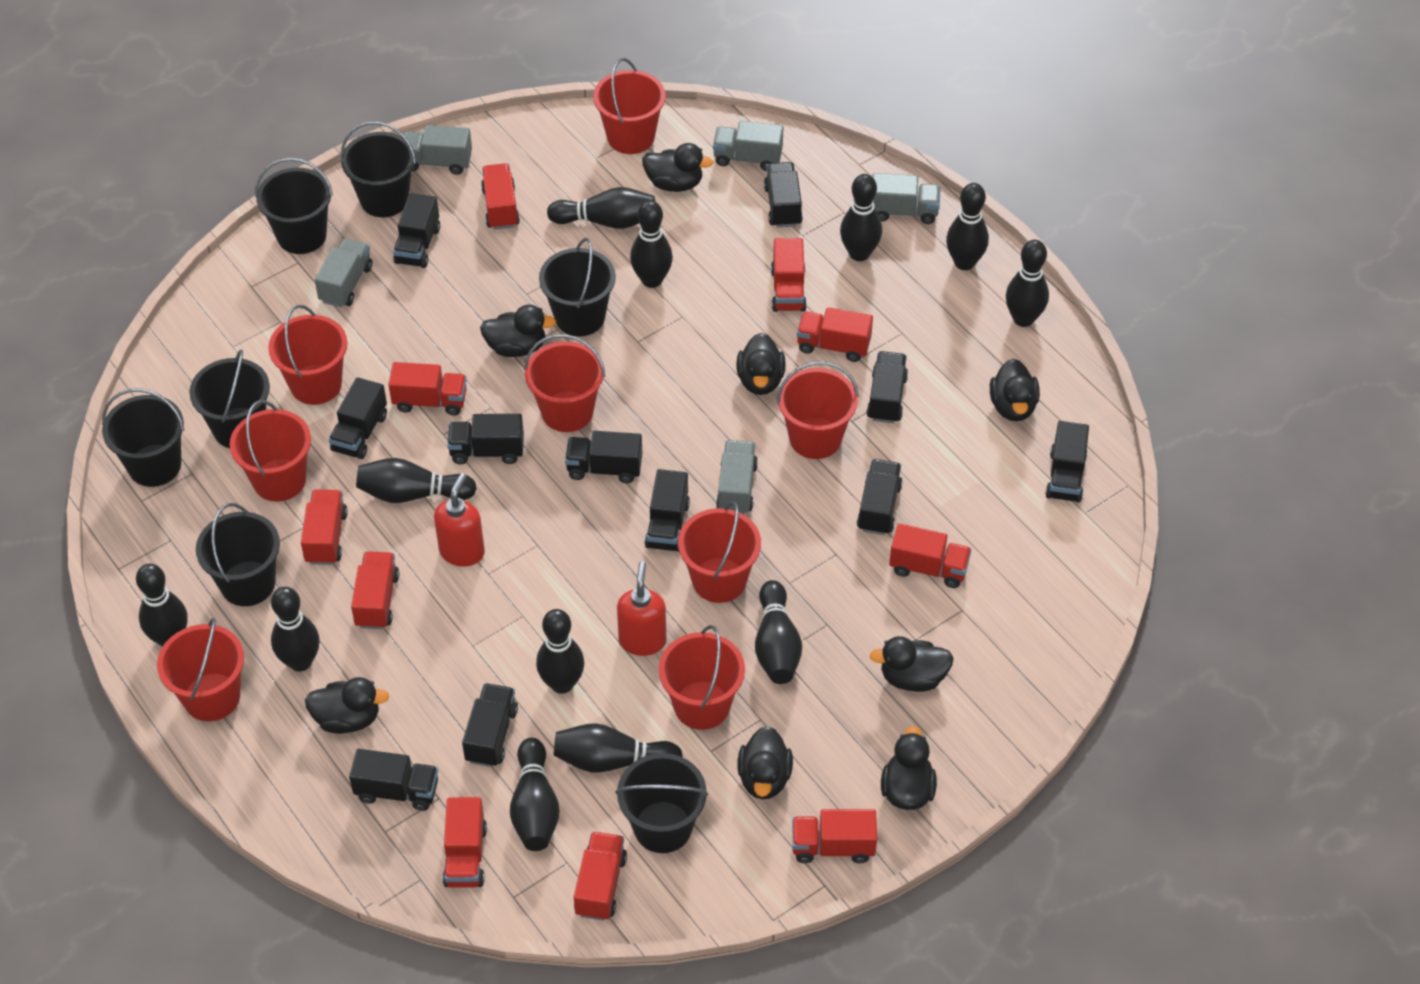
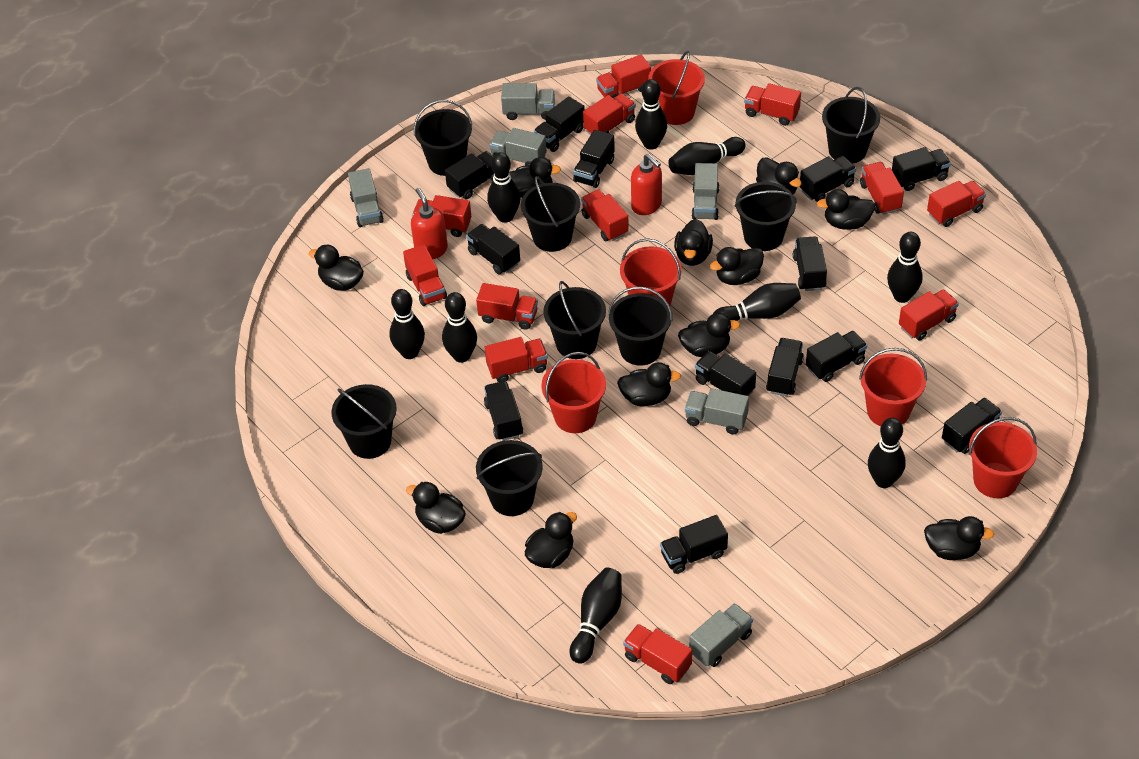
black bowling pin: 12 -> 9
black bucket: 7 -> 8
black duck: 8 -> 11
black truck: 11 -> 13
grey truck: 5 -> 6
red bucket: 8 -> 5
red truck: 10 -> 12

